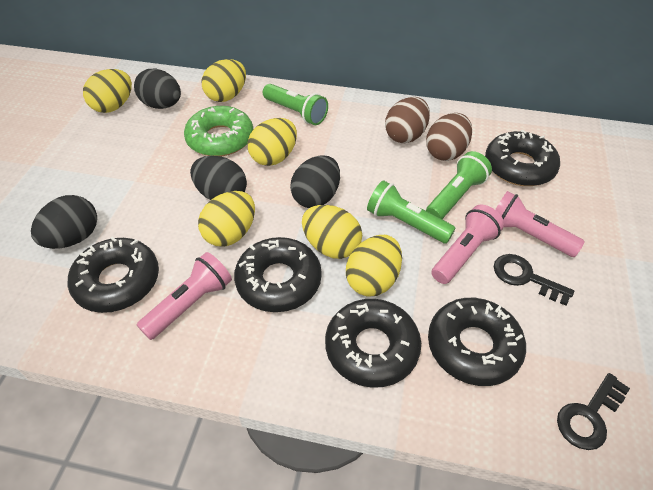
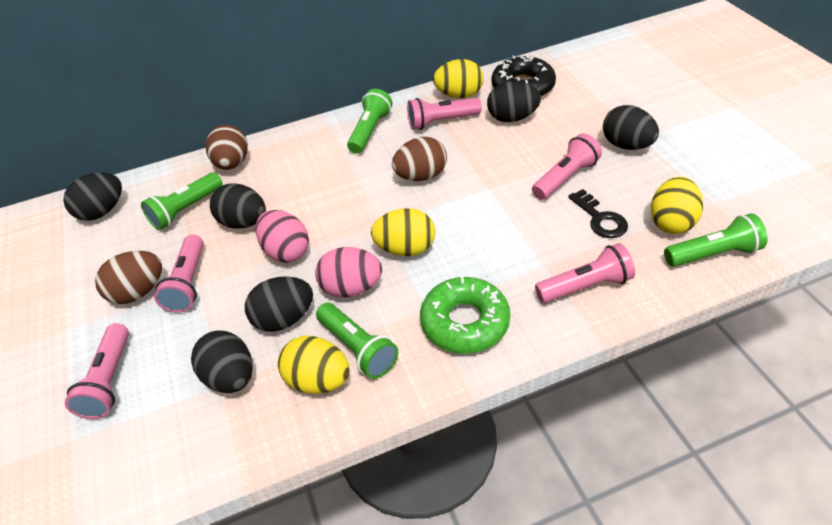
black donut: 5 -> 1
black egg: 4 -> 6
black key: 2 -> 1
brown egg: 2 -> 3
green flashlight: 3 -> 4
pink egg: 0 -> 2
pink flashlight: 3 -> 5
yellow egg: 6 -> 4

